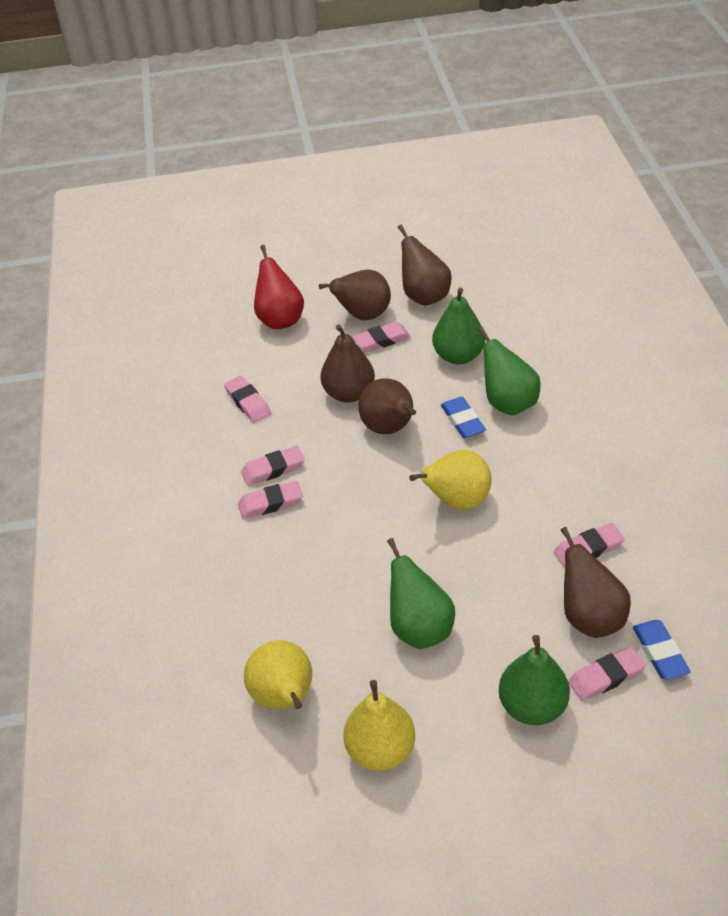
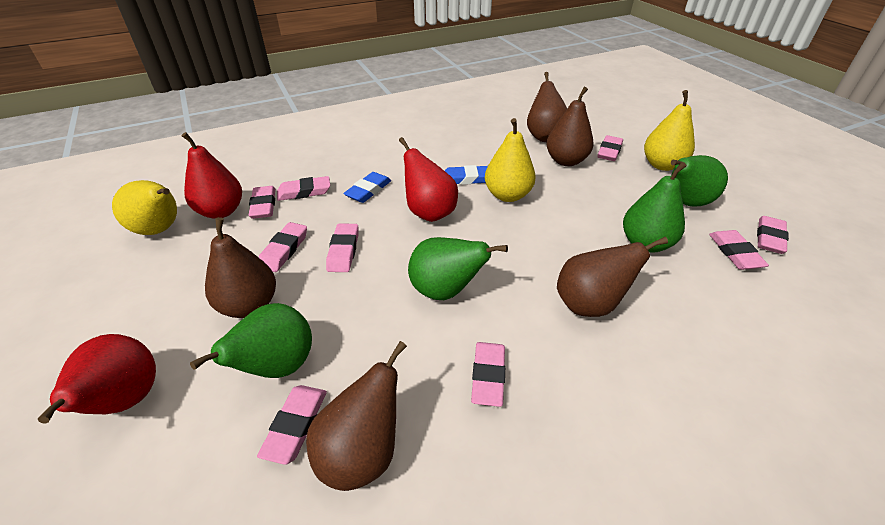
pink eraser: 6 -> 9
red pear: 1 -> 3

